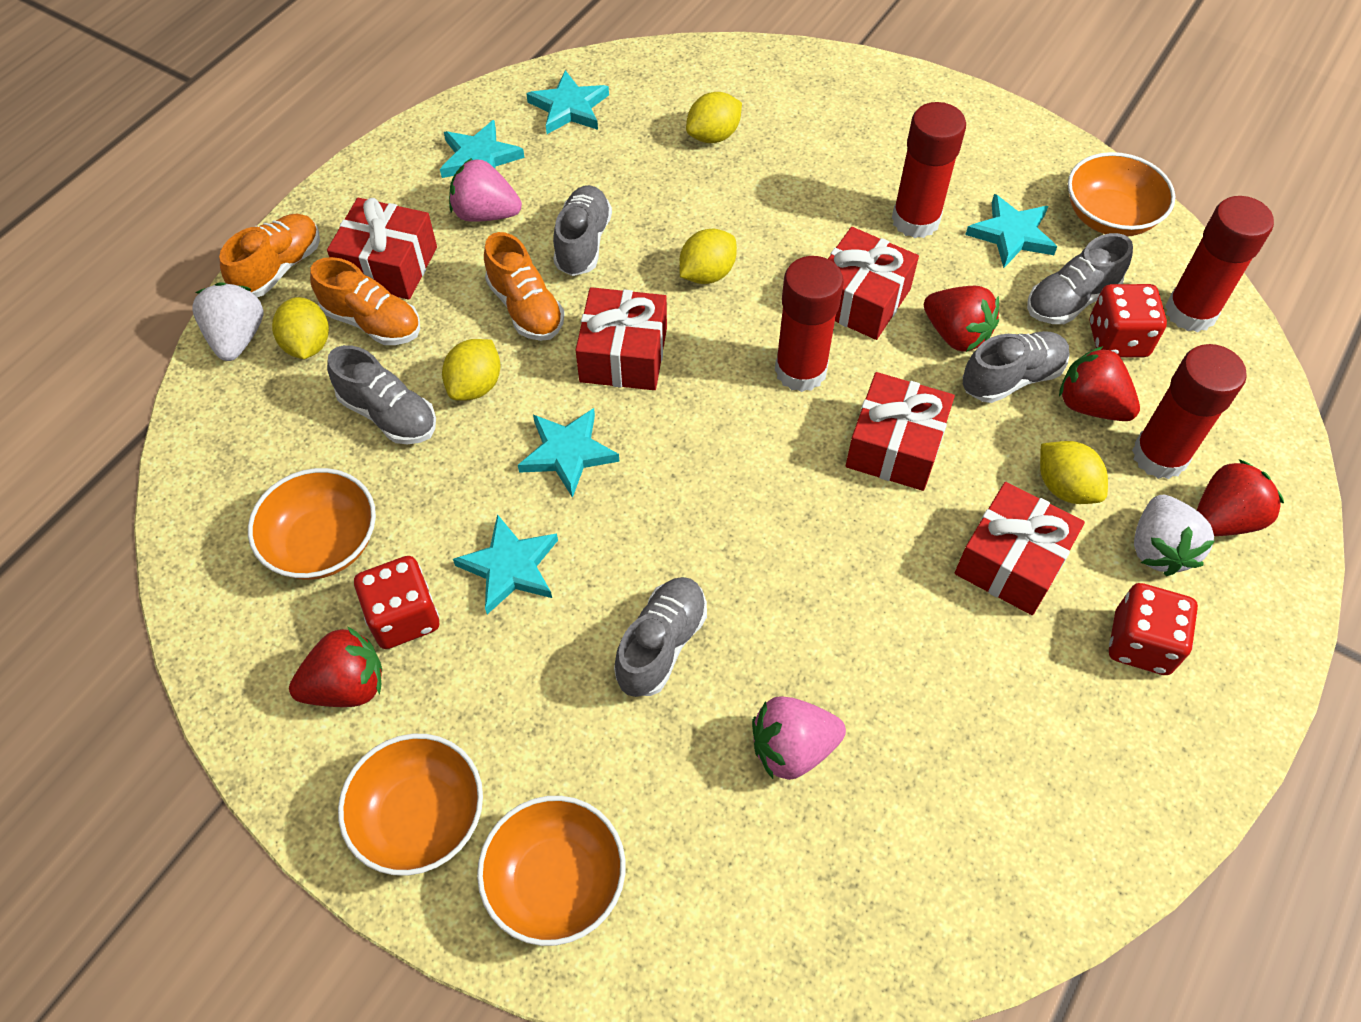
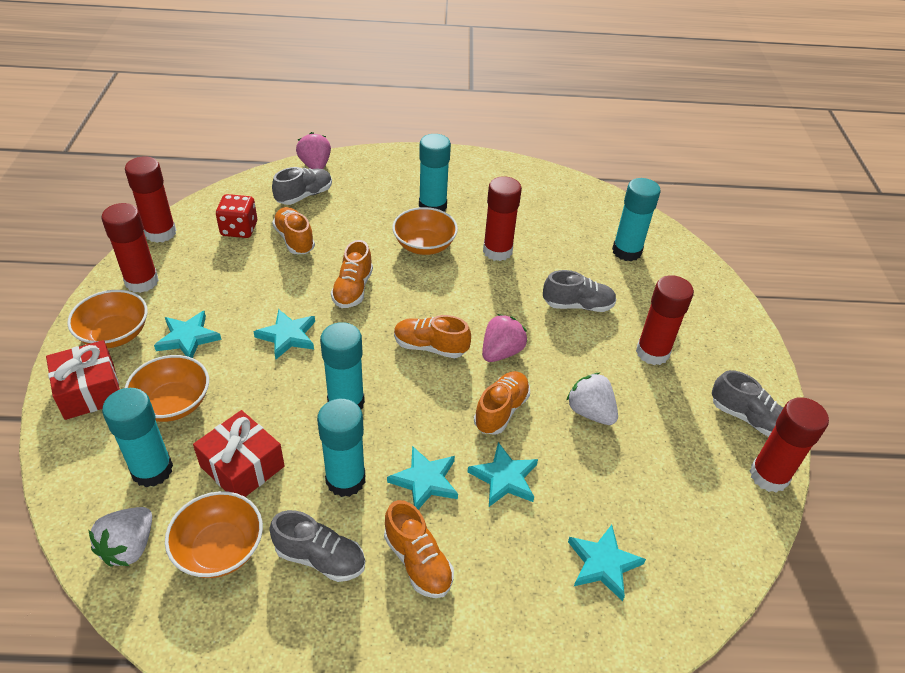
grey shoe: 5 -> 4
orange shoe: 3 -> 5
red dice: 3 -> 1
red gift: 5 -> 2
red glue stick: 4 -> 5
red strawberry: 4 -> 0
turquoise glue stick: 0 -> 5
yellow lemon: 5 -> 0

